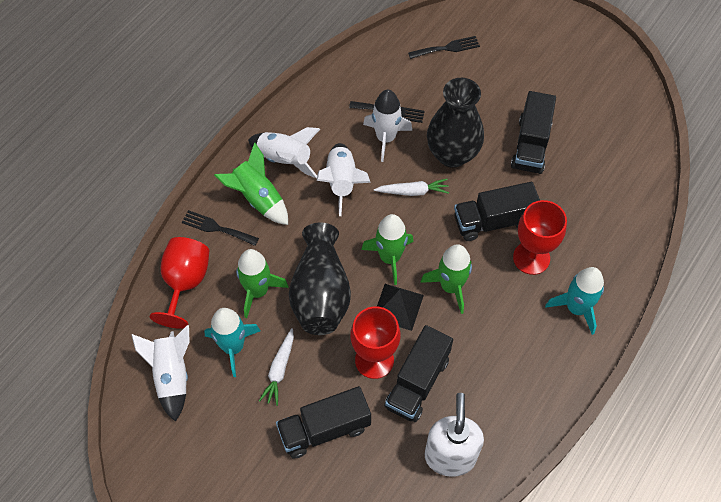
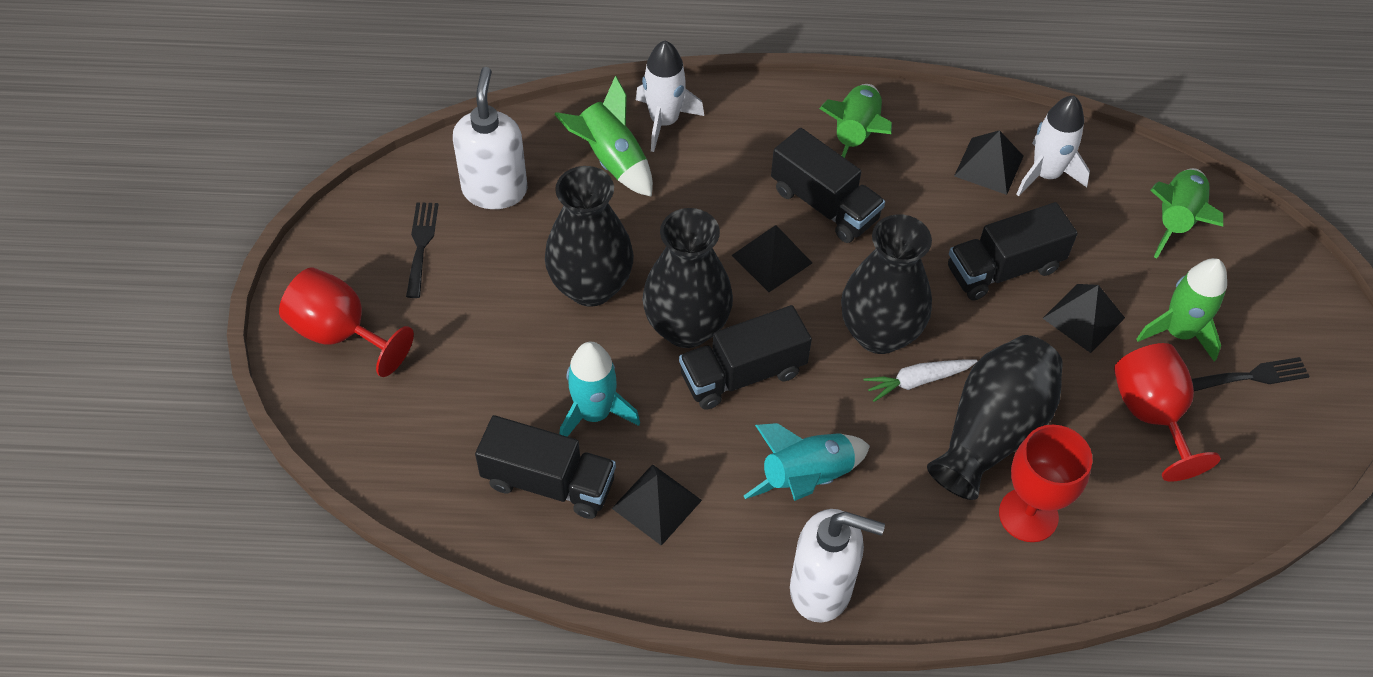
black fork: 3 -> 2
black pyramid: 1 -> 4
black vase: 2 -> 4
white carrot: 2 -> 1
white rocket: 4 -> 2
white soap dispenser: 1 -> 2

